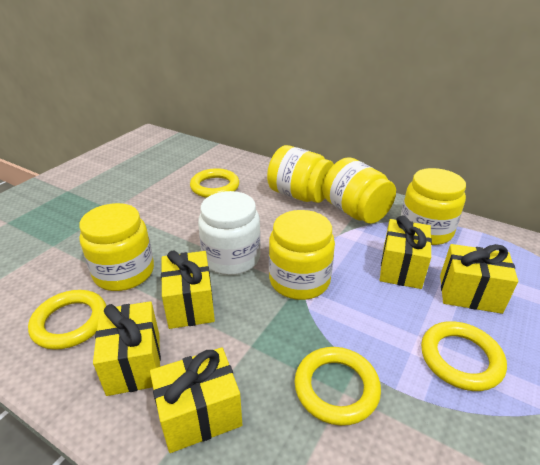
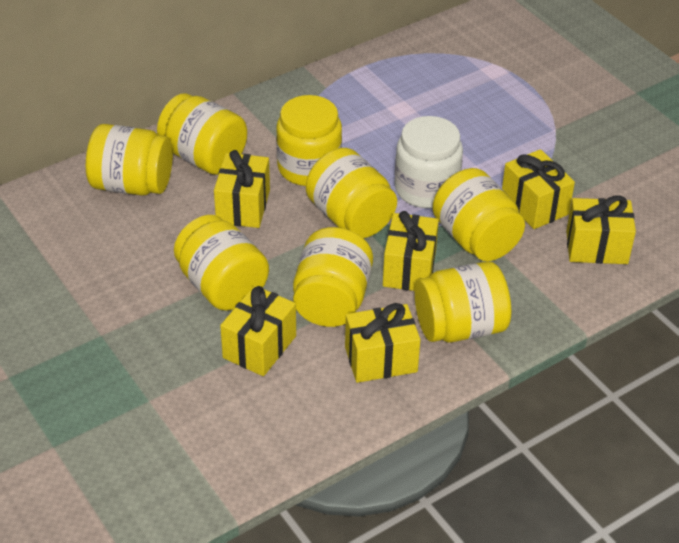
yellow gift: 5 -> 6
yellow jar: 5 -> 8
yellow ring: 4 -> 0

